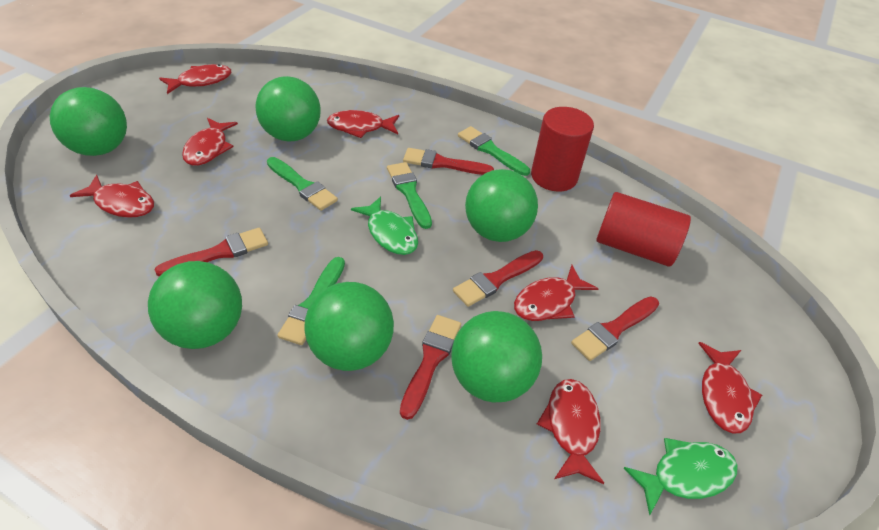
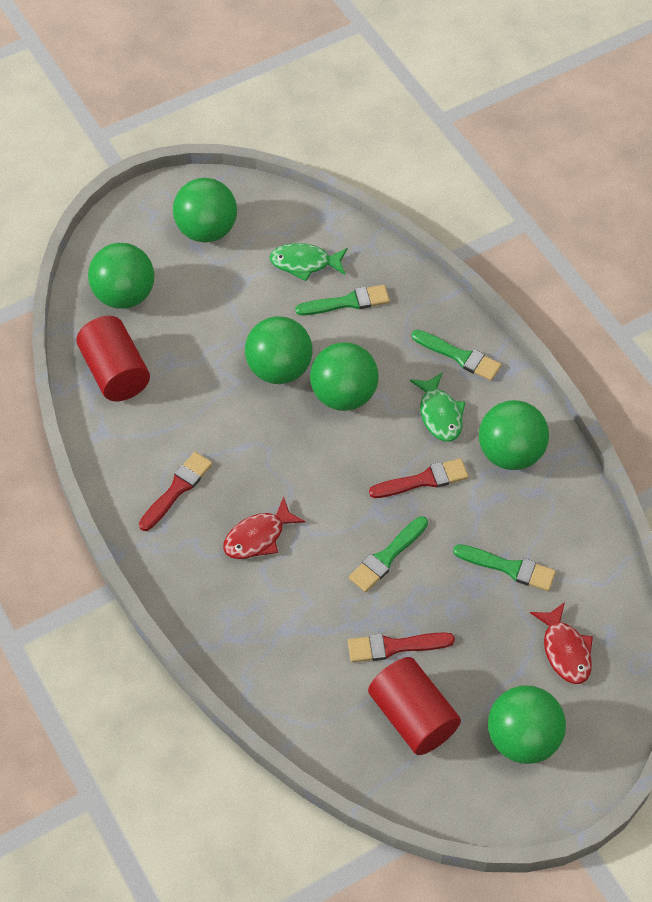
red brush: 5 -> 3
red fish: 7 -> 2

